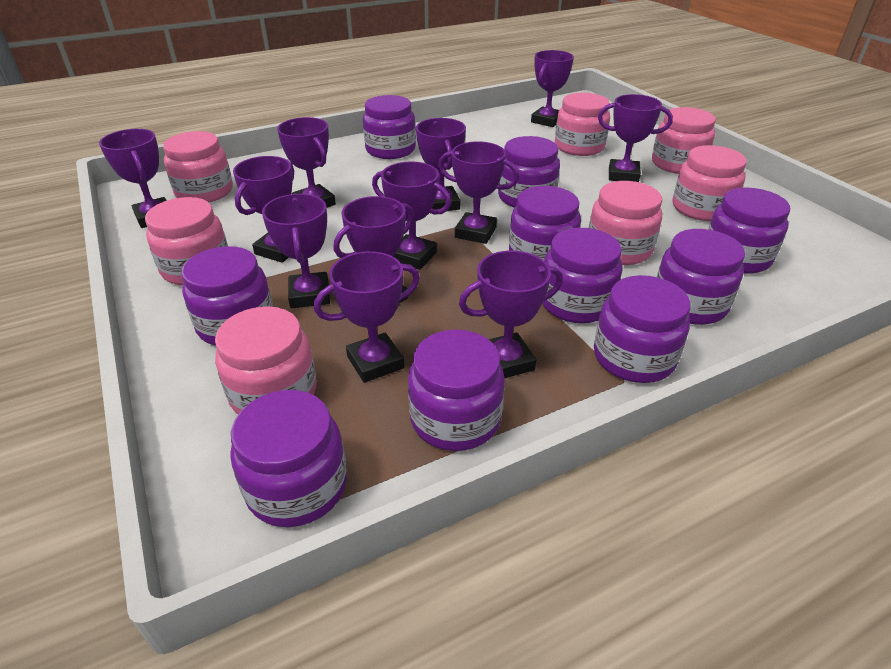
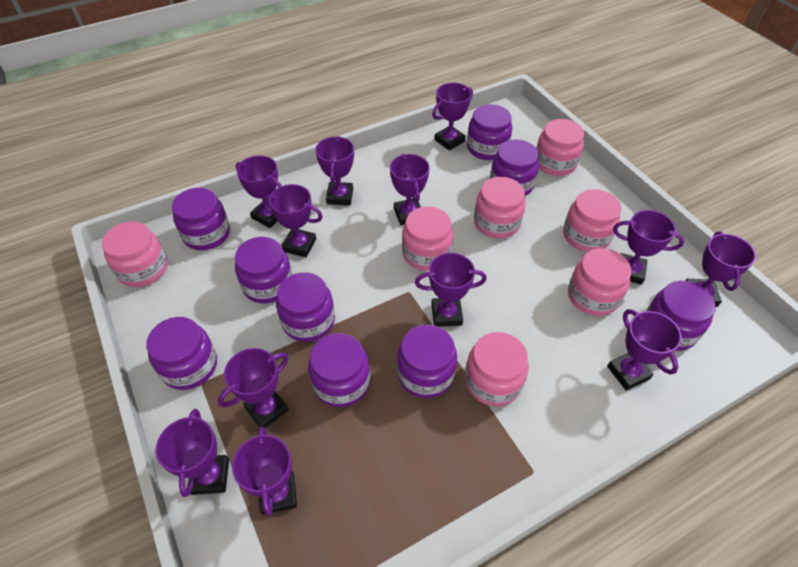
purple jar: 10 -> 9

